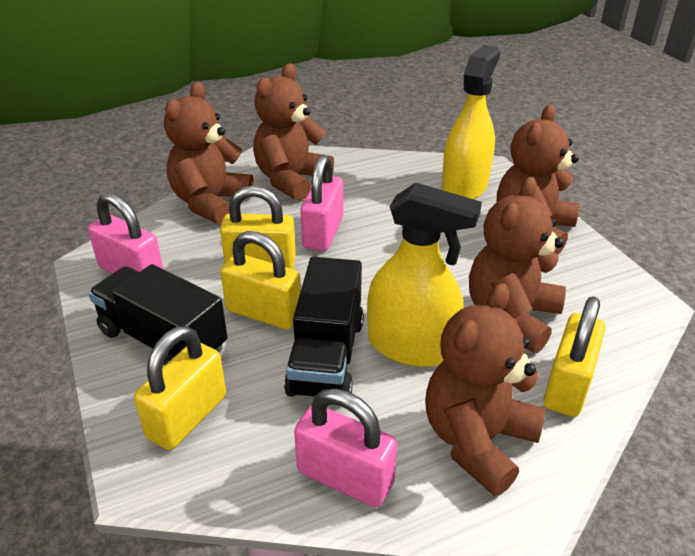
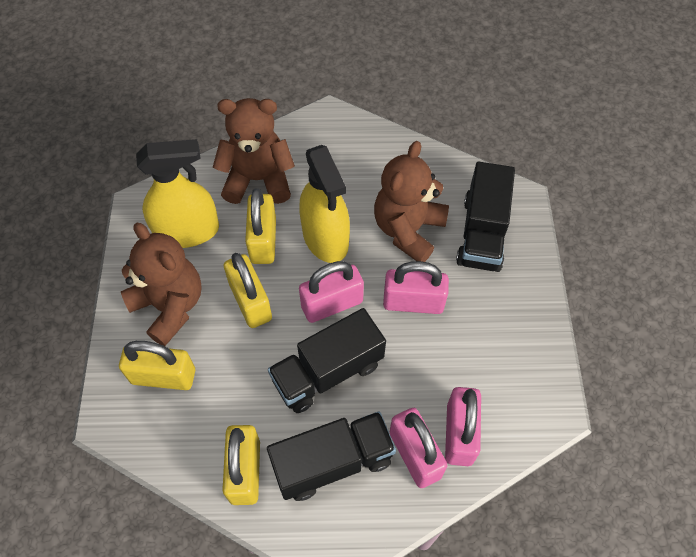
black truck: 2 -> 3
brown teddy bear: 5 -> 3
pink padlock: 3 -> 4

